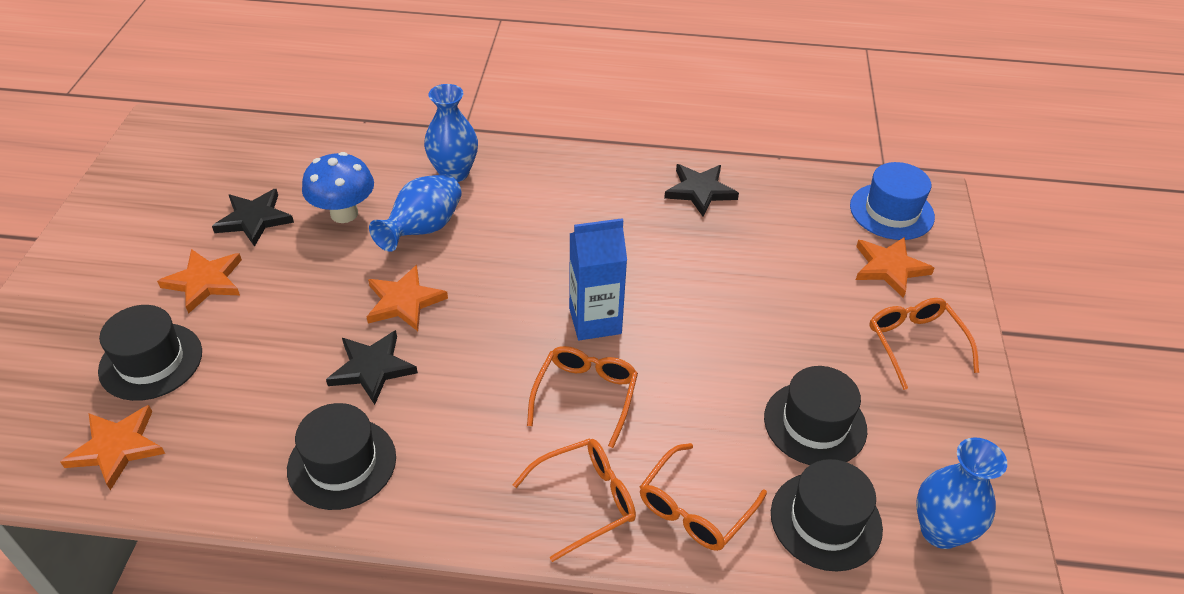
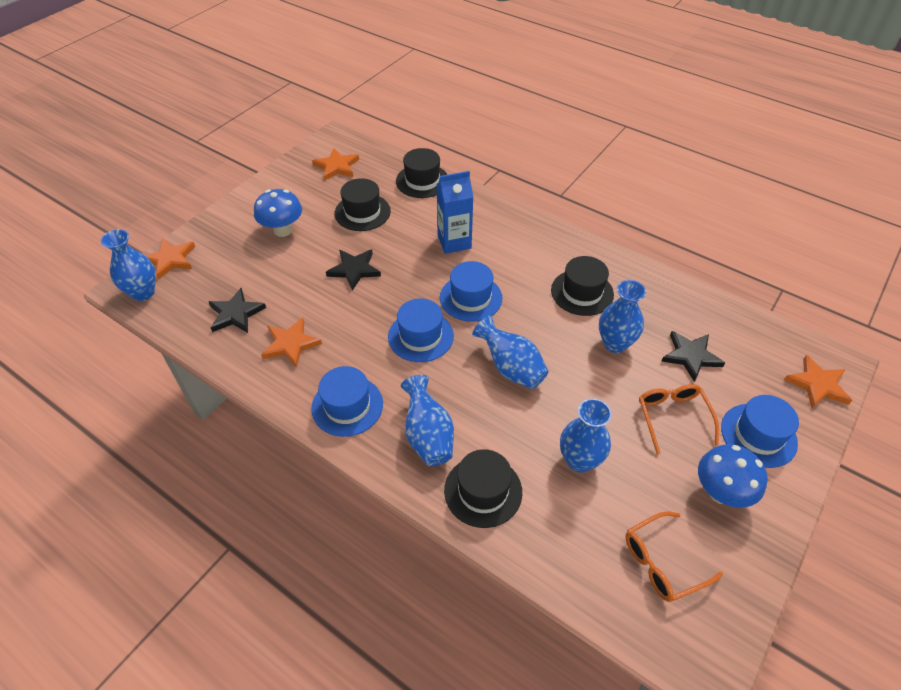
blue hat: 1 -> 4
blue mushroom: 1 -> 2
blue vase: 3 -> 5
orange glasses: 4 -> 2

